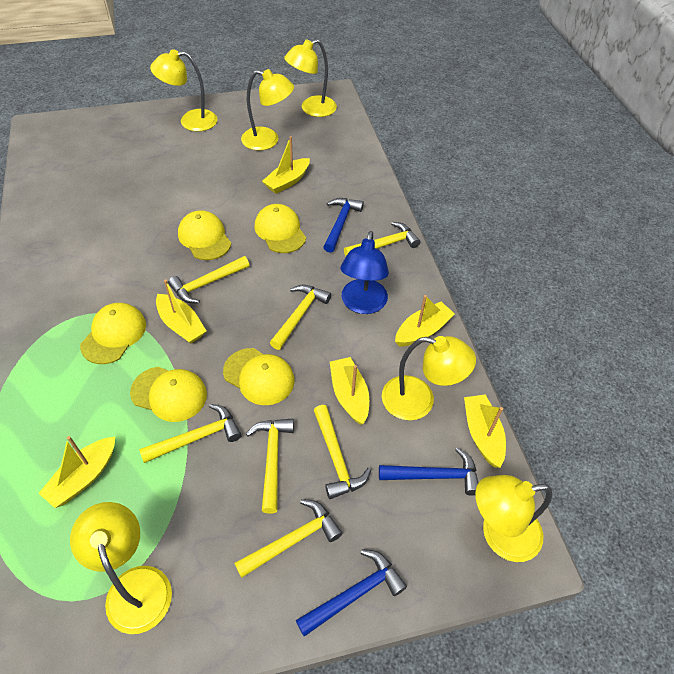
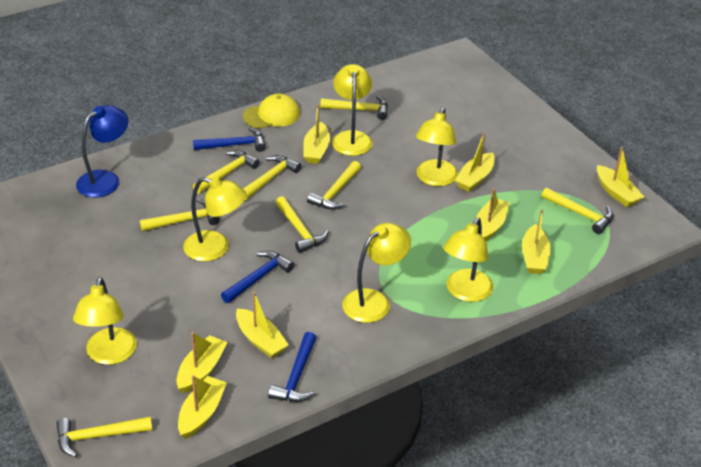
yellow boat: 6 -> 8
yellow cap: 5 -> 1
yellow hammer: 7 -> 8

